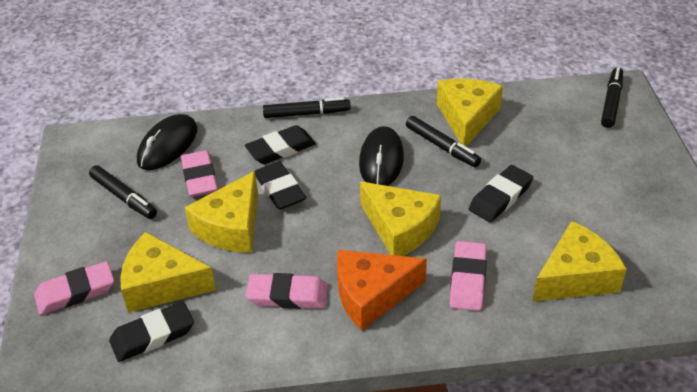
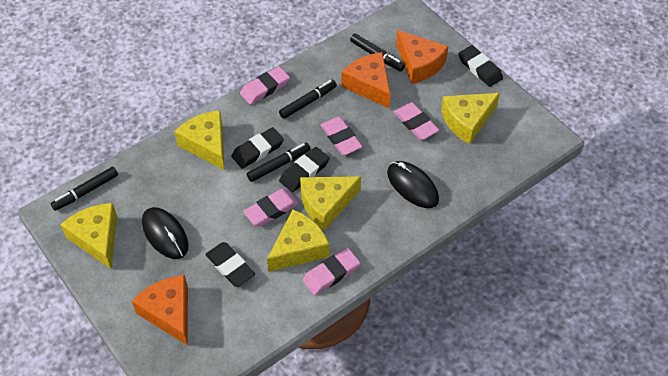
orange cheese: 1 -> 3
pink eraser: 4 -> 5

